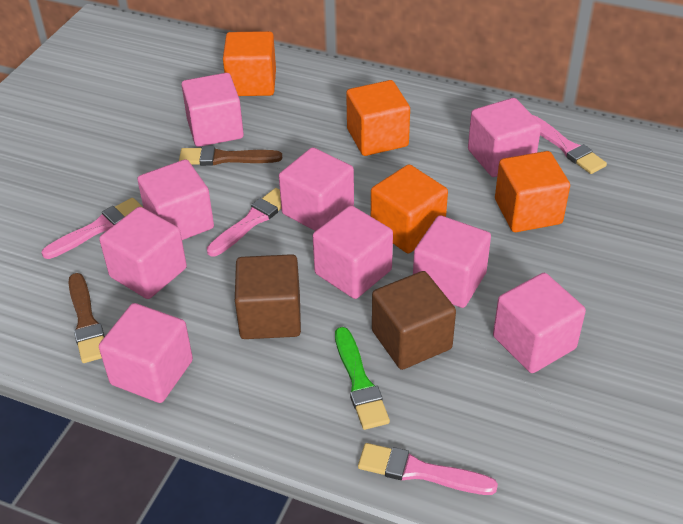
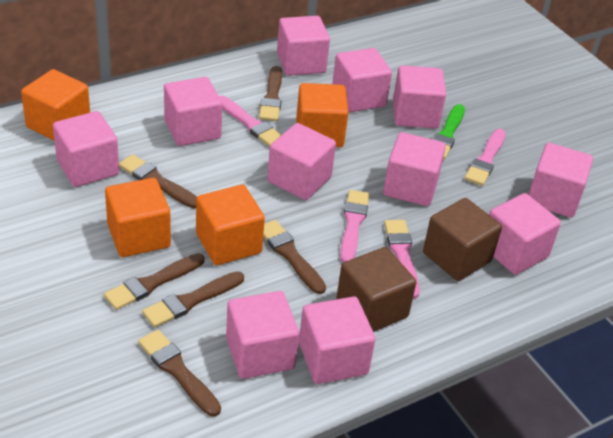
brown brush: 2 -> 6
pink cube: 9 -> 11

